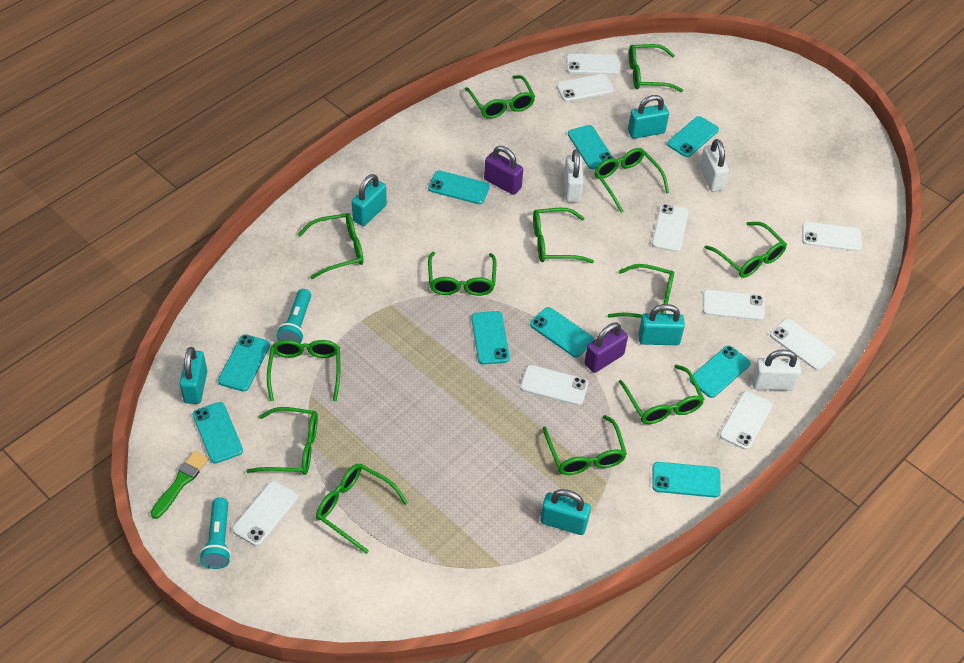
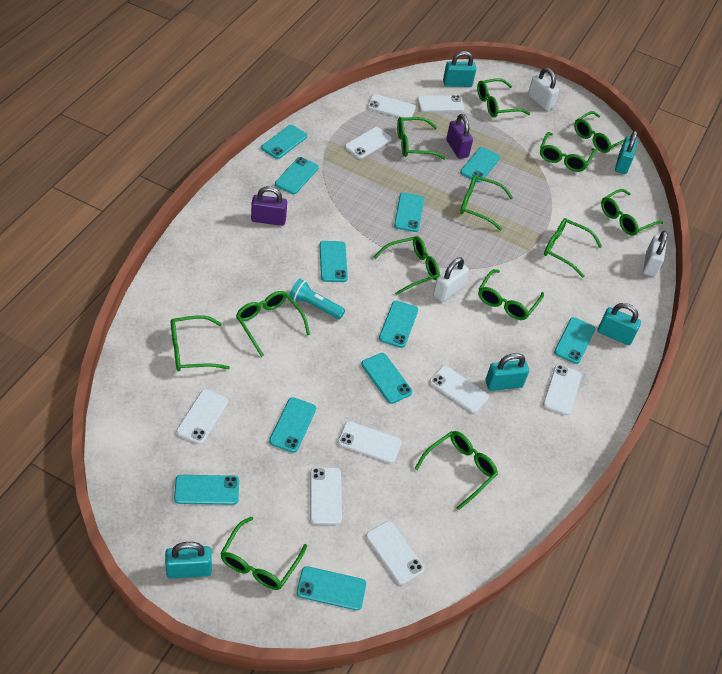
green brush: 1 -> 0
turquoise flashlight: 2 -> 1
turquoise phone: 9 -> 11

